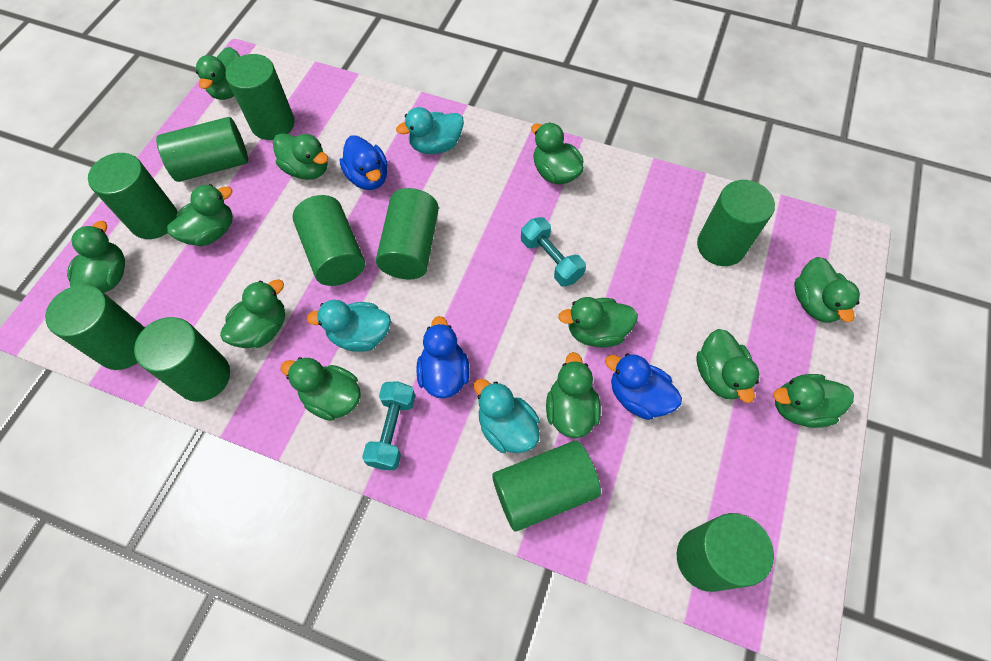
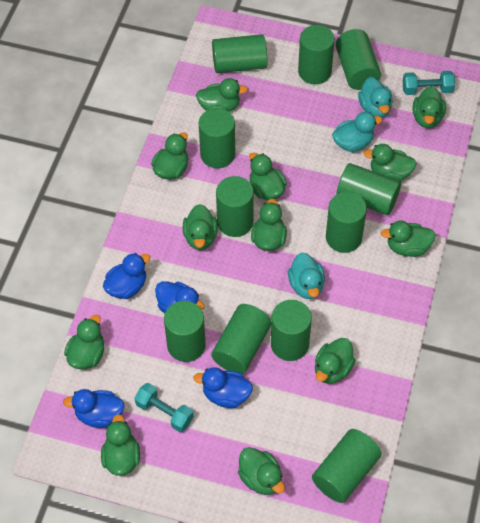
blue duck: 3 -> 4
green cylinder: 10 -> 11

